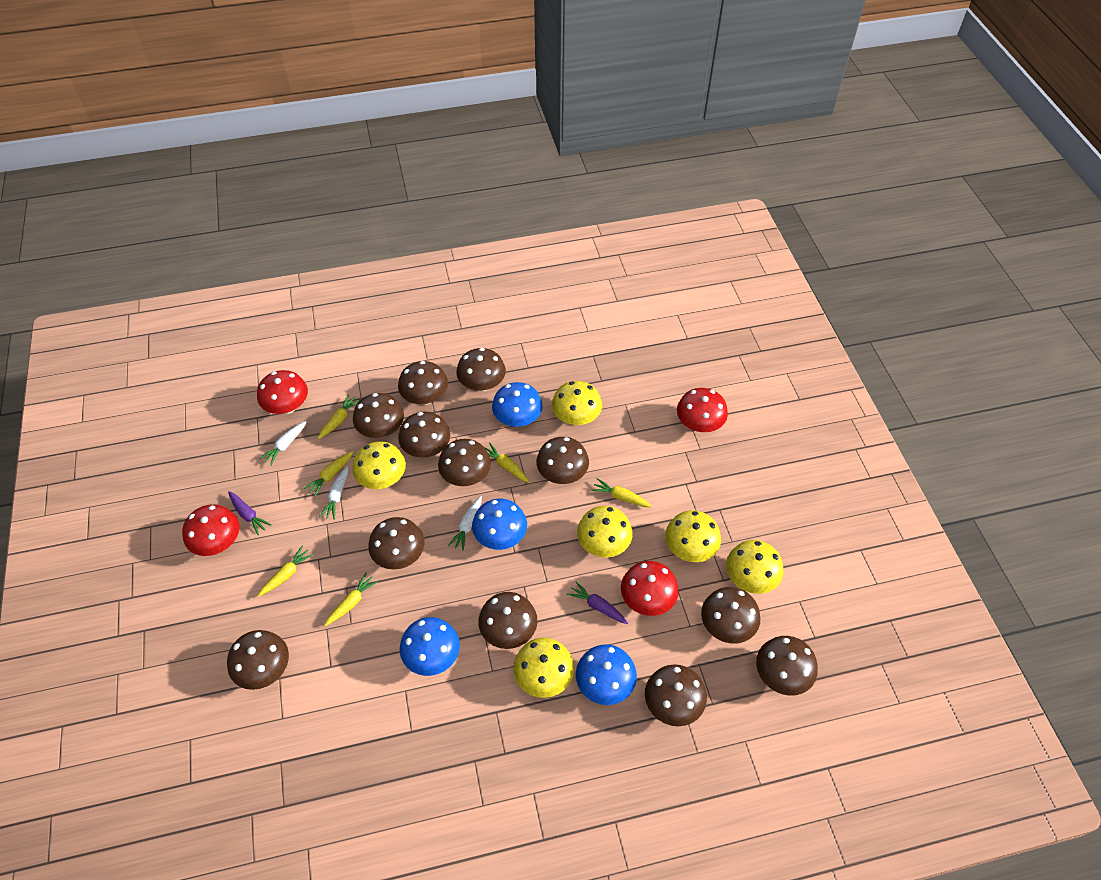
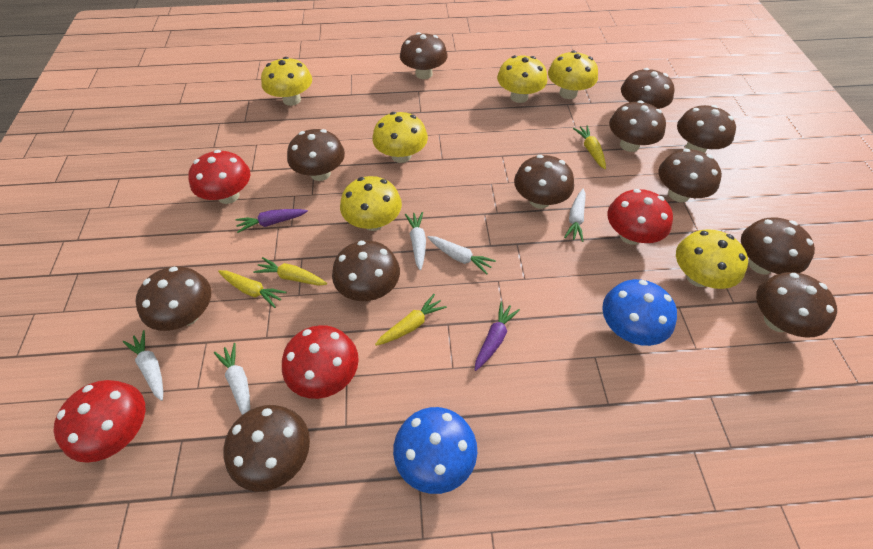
blue mushroom: 4 -> 2
white carrot: 3 -> 5
yellow carrot: 6 -> 4

